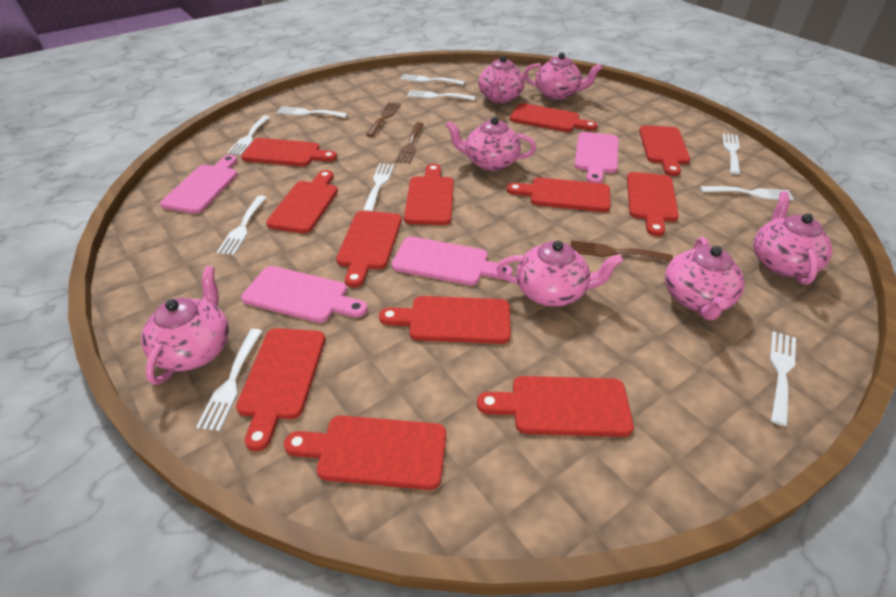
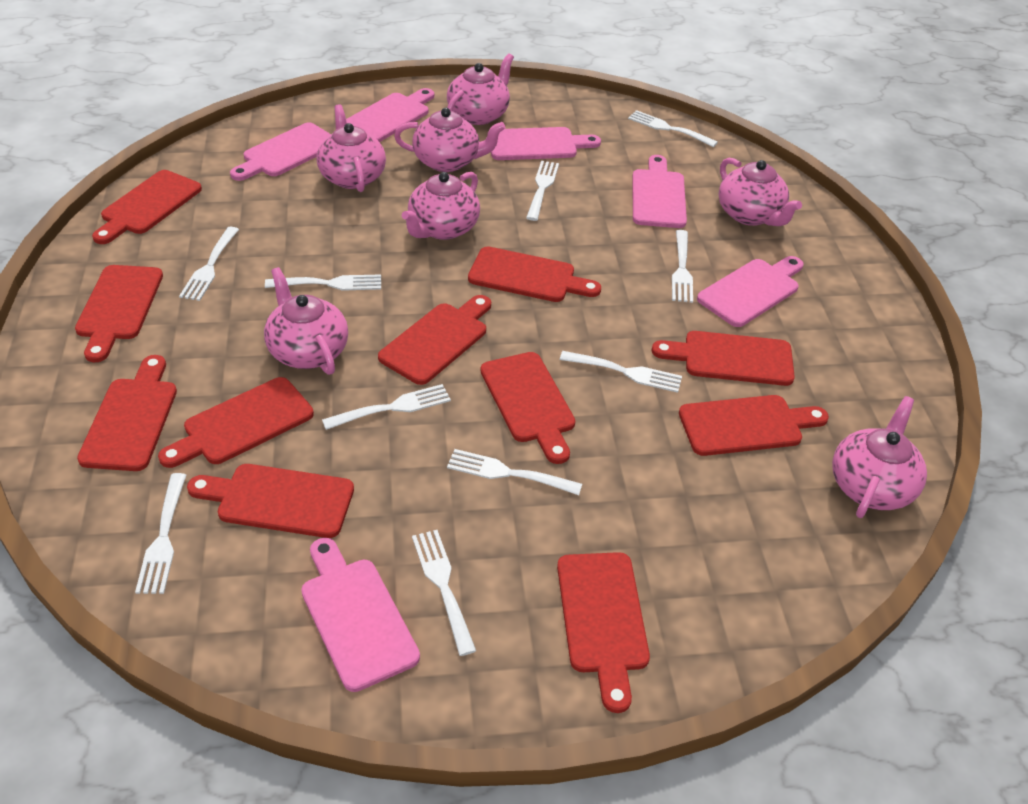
brown fork: 3 -> 0
pink cutting board: 4 -> 6
red cutting board: 12 -> 11

